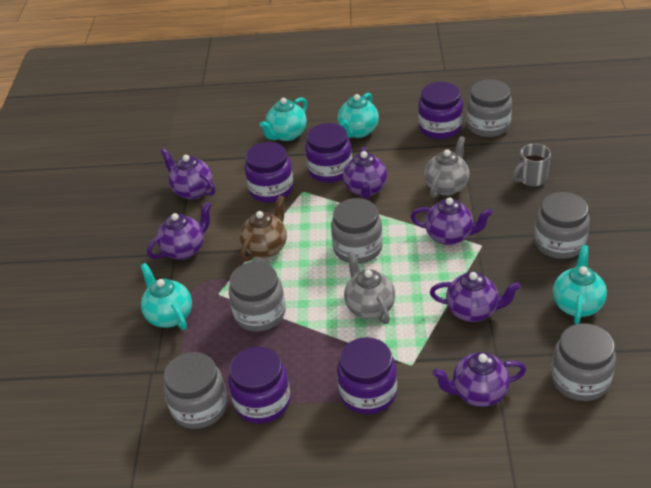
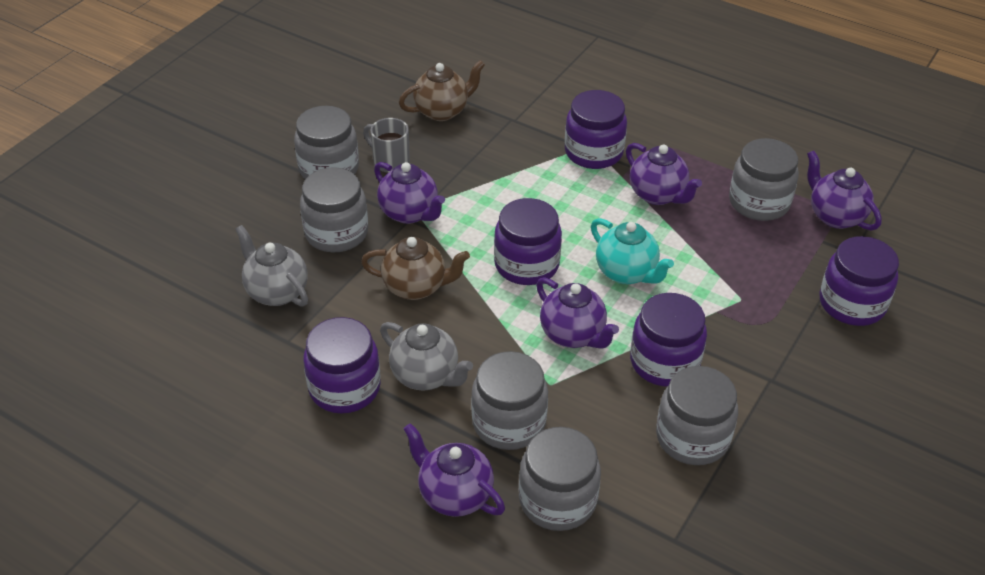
brown teapot: 1 -> 2
purple teapot: 6 -> 5
turquoise teapot: 4 -> 1

